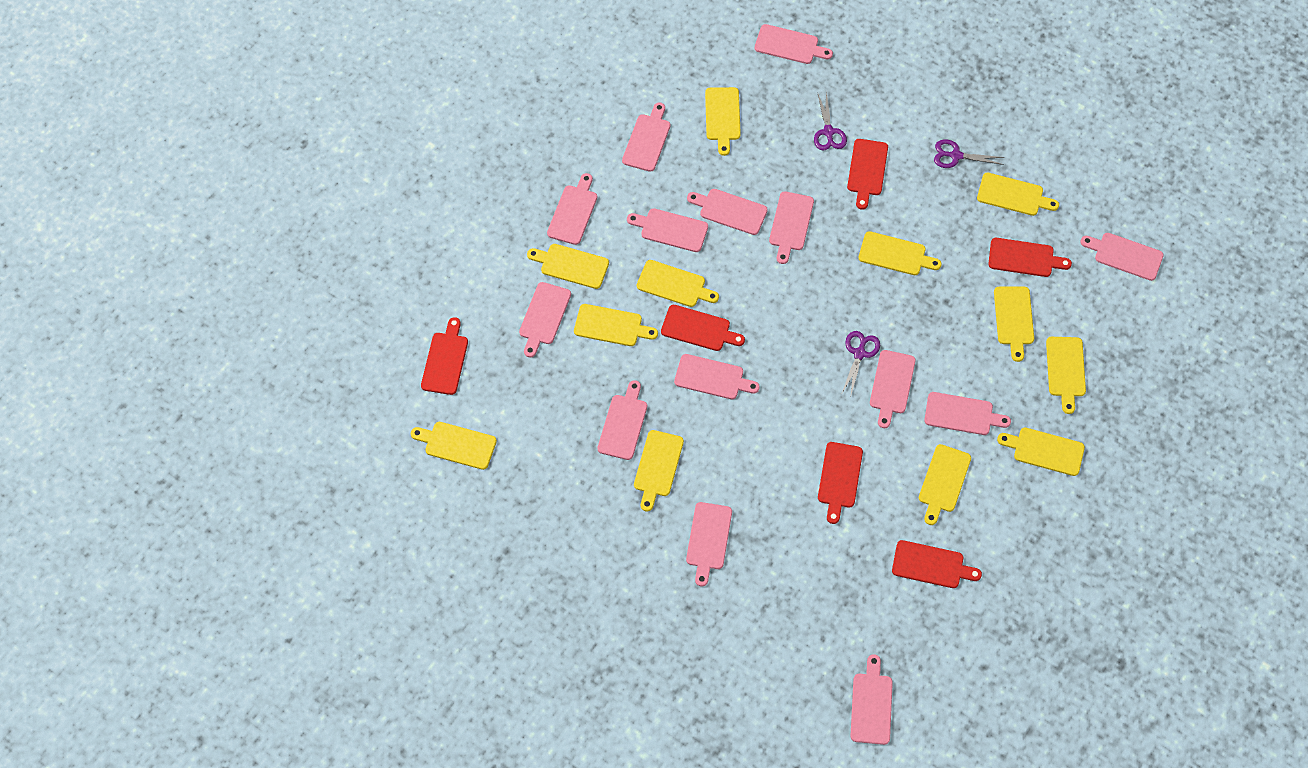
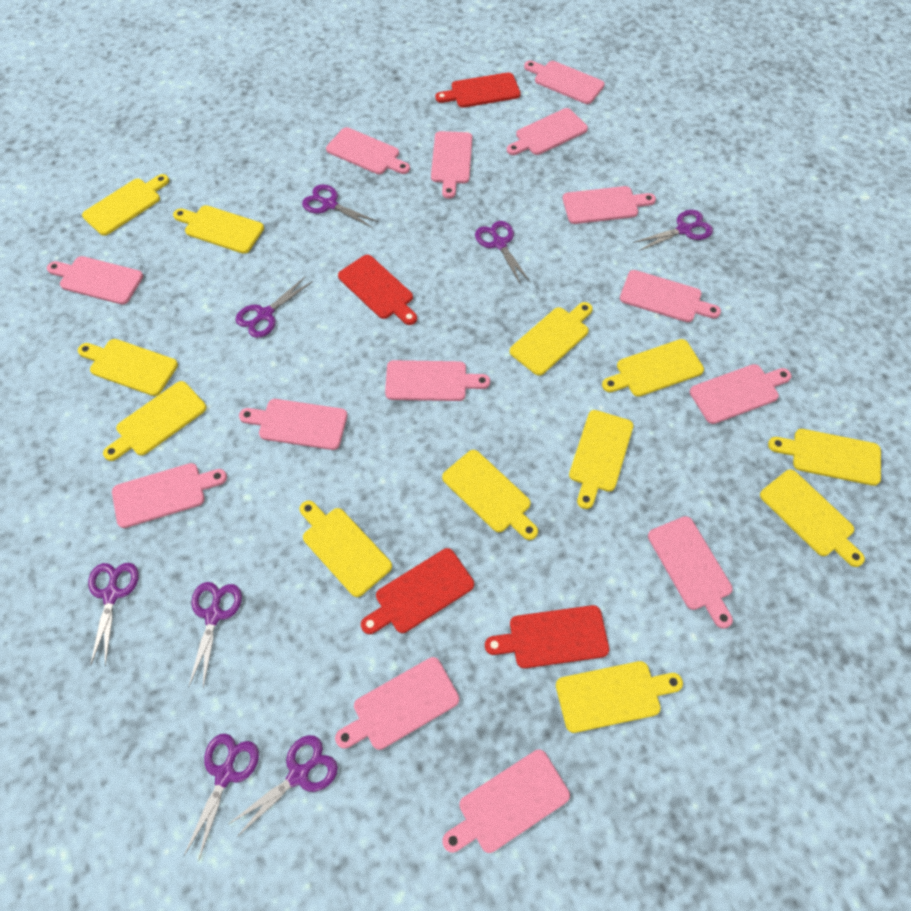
purple scissors: 3 -> 8
red cutting board: 6 -> 4

